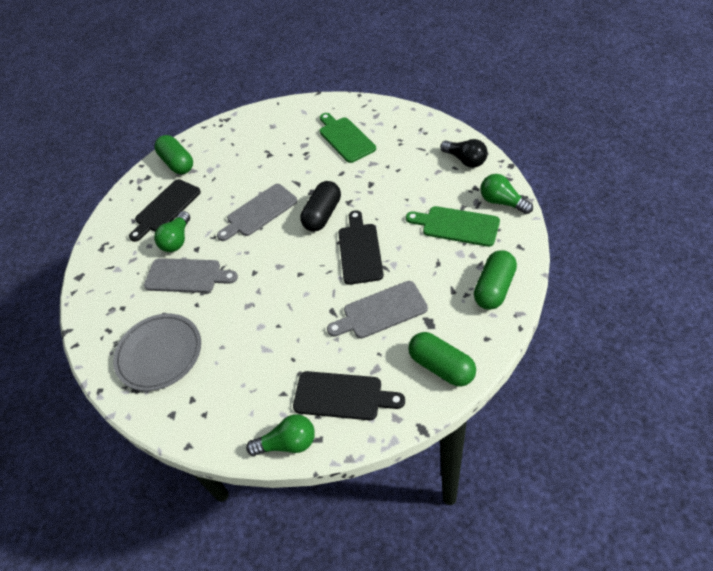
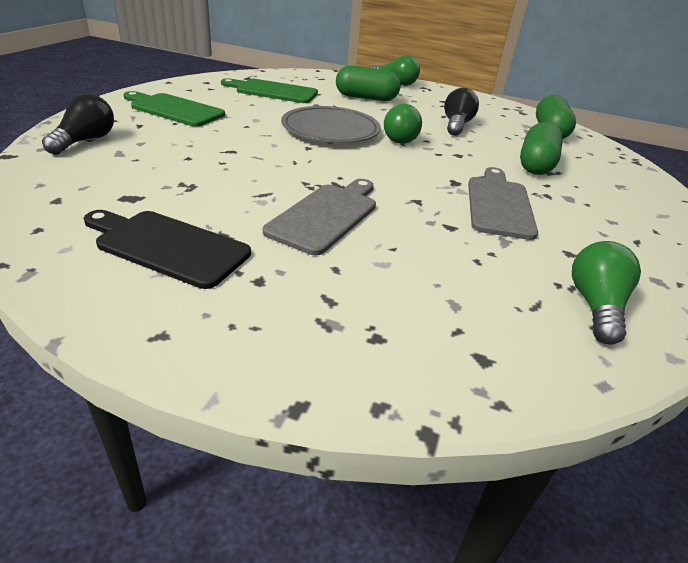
black capsule: 1 -> 0
black cutting board: 3 -> 1
black light bulb: 1 -> 2
grey cutting board: 3 -> 2

